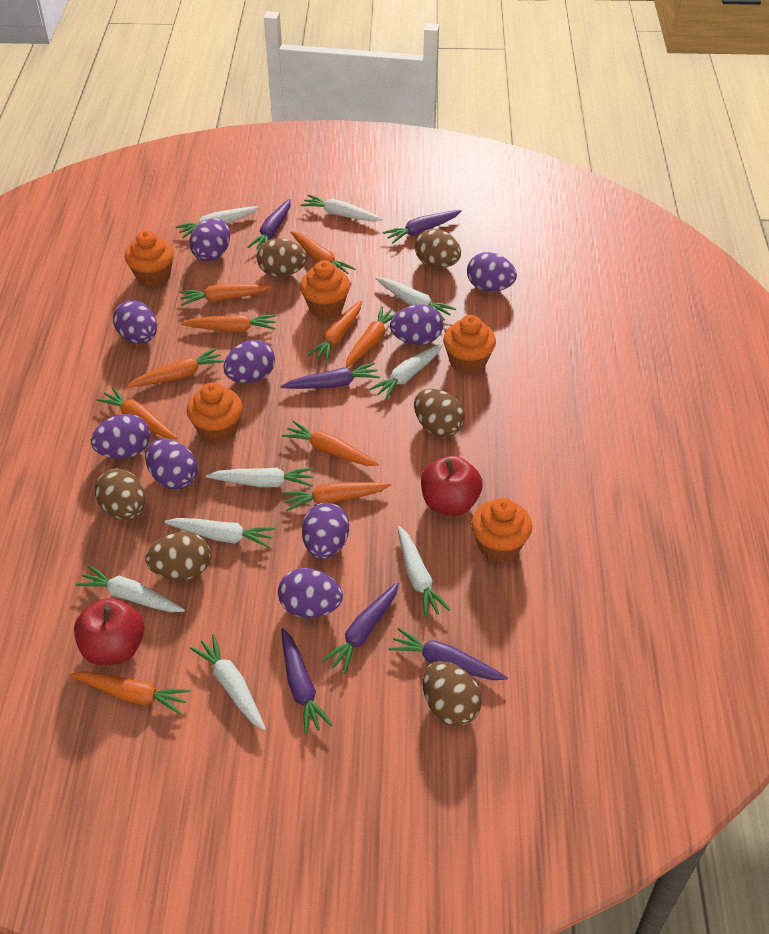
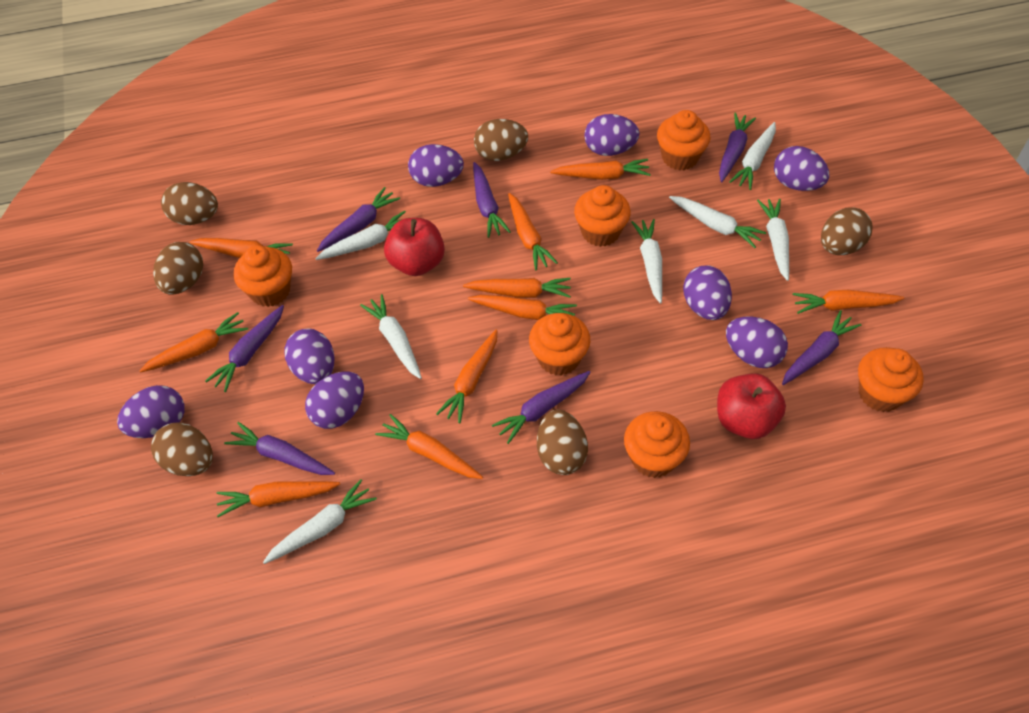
orange cupcake: 5 -> 6
purple carrot: 6 -> 7
purple egg: 9 -> 8
white carrot: 9 -> 7

